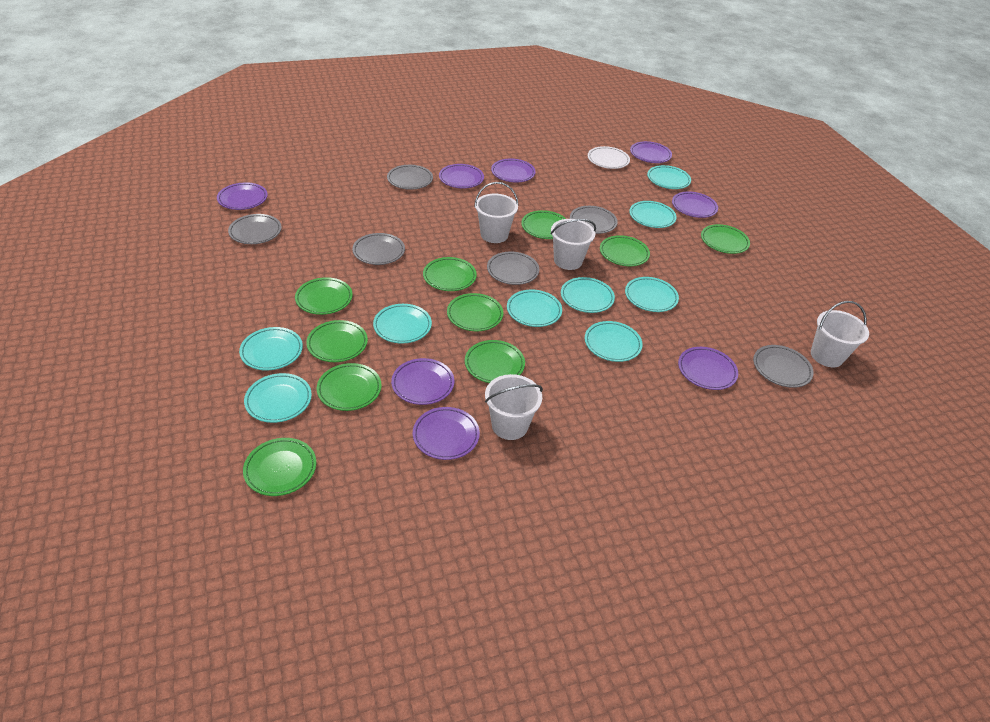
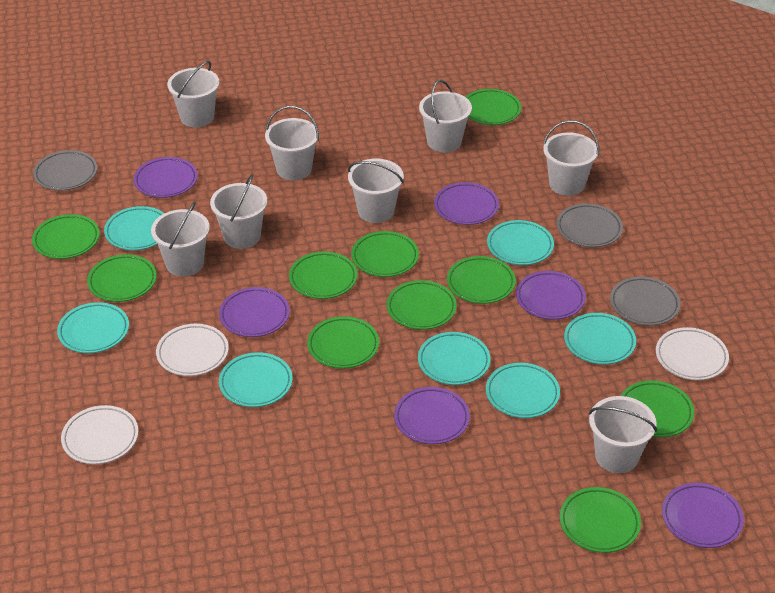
grey plate: 6 -> 3
purple plate: 8 -> 6
turquoise plate: 9 -> 7
white bucket: 4 -> 8
white plate: 1 -> 3

